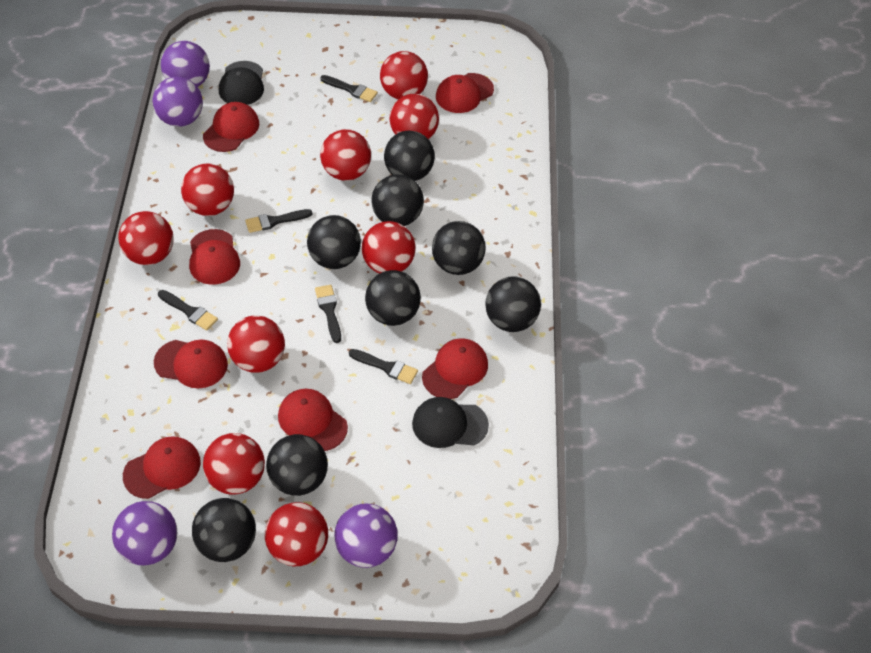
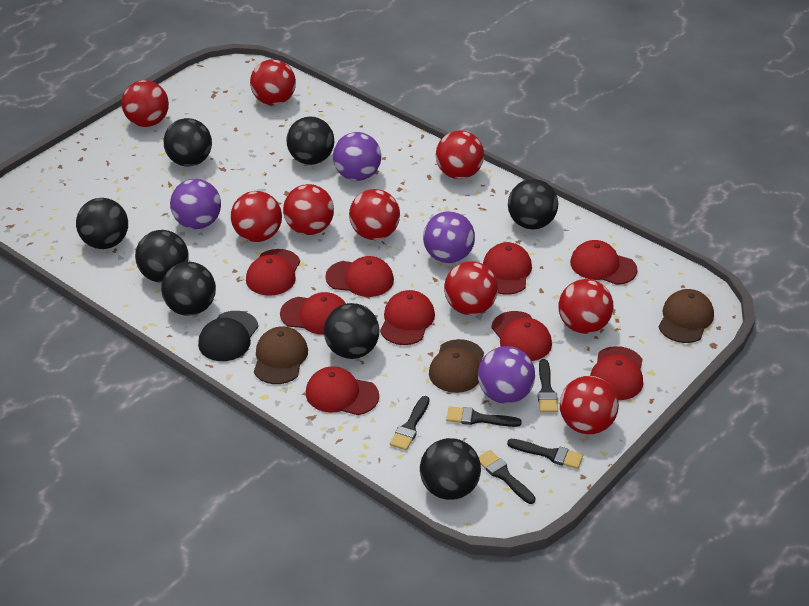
black cap: 2 -> 1
brown cap: 0 -> 3
red cap: 7 -> 9

